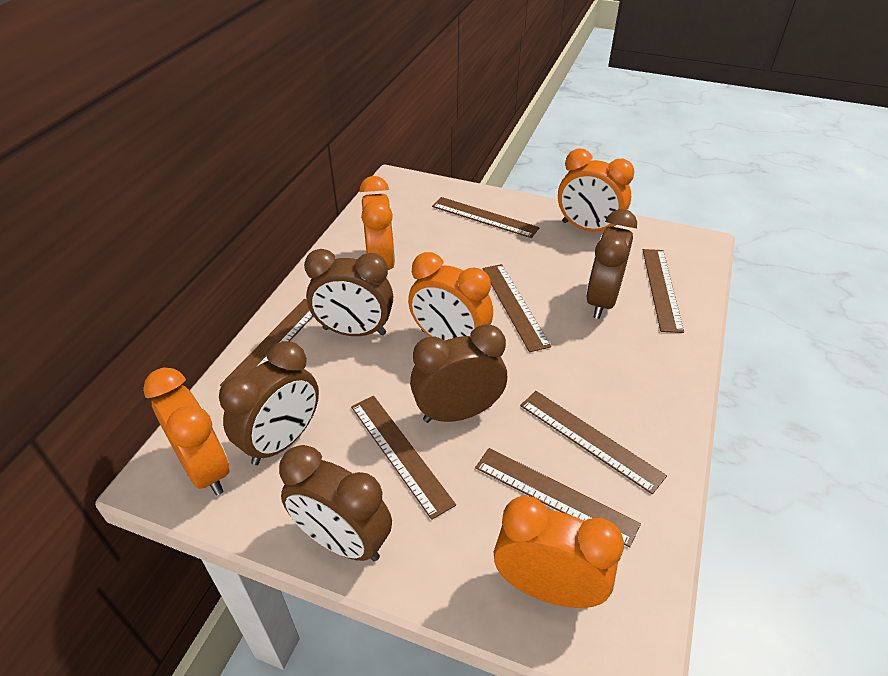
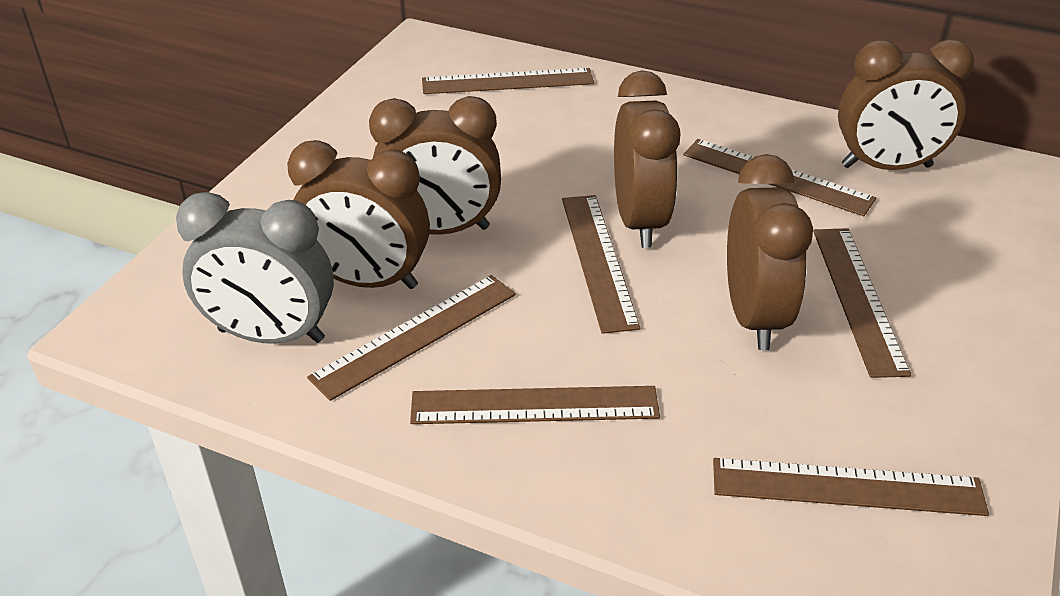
grey clock: 0 -> 1
orange clock: 5 -> 0

